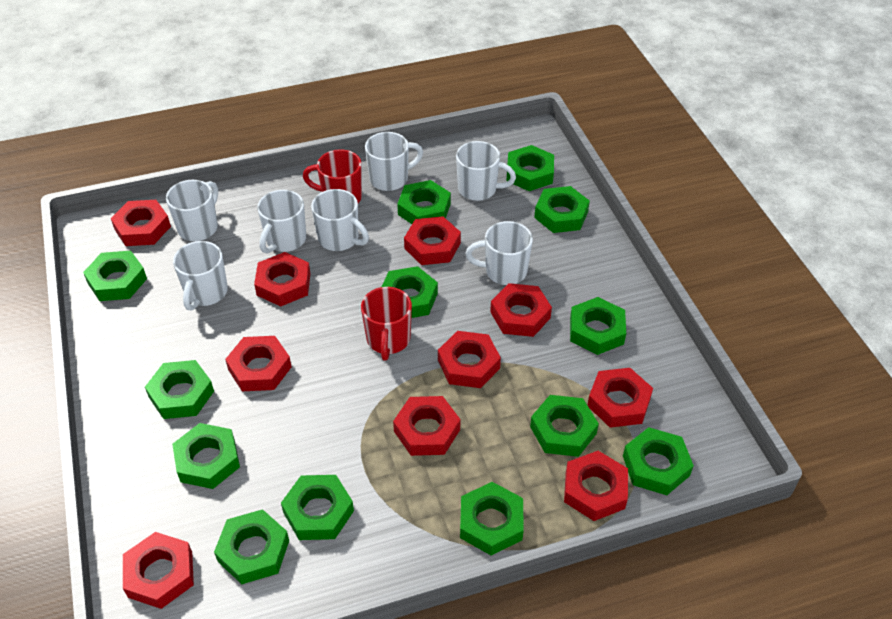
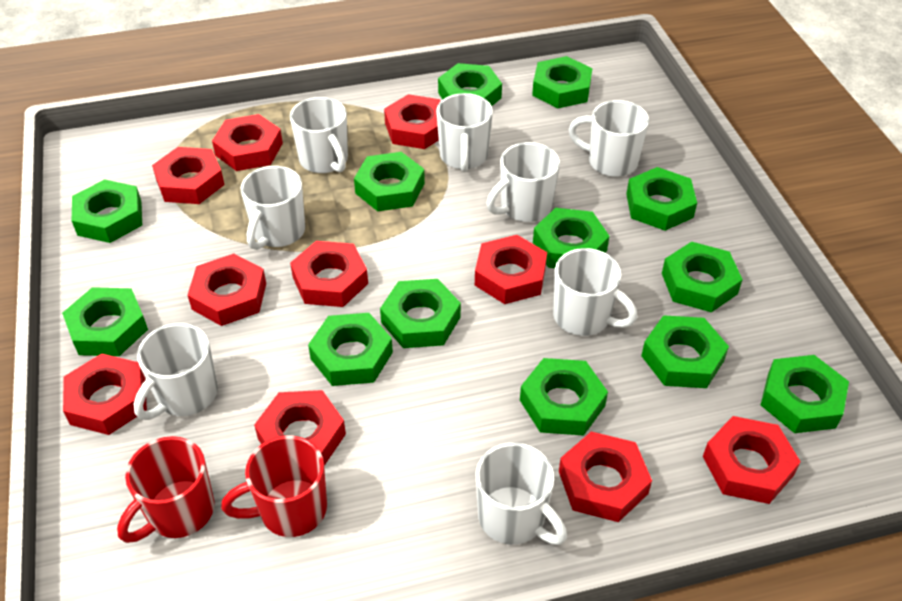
white mug: 7 -> 8

